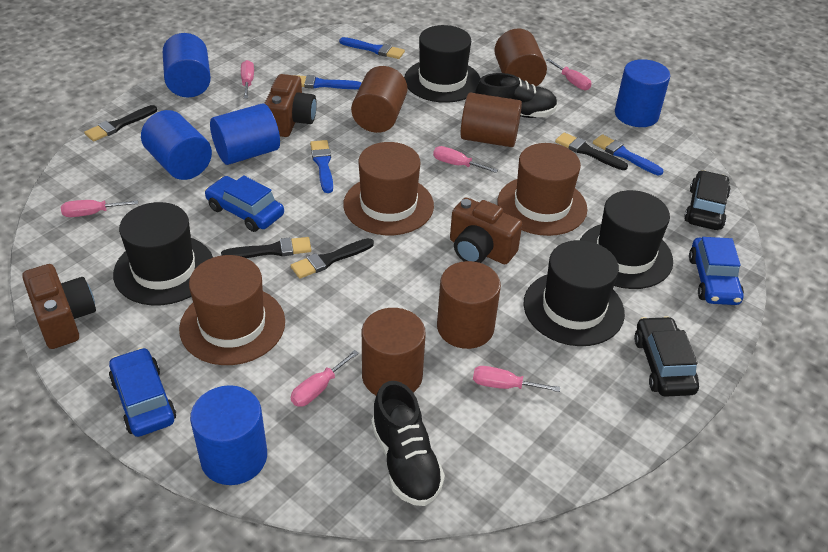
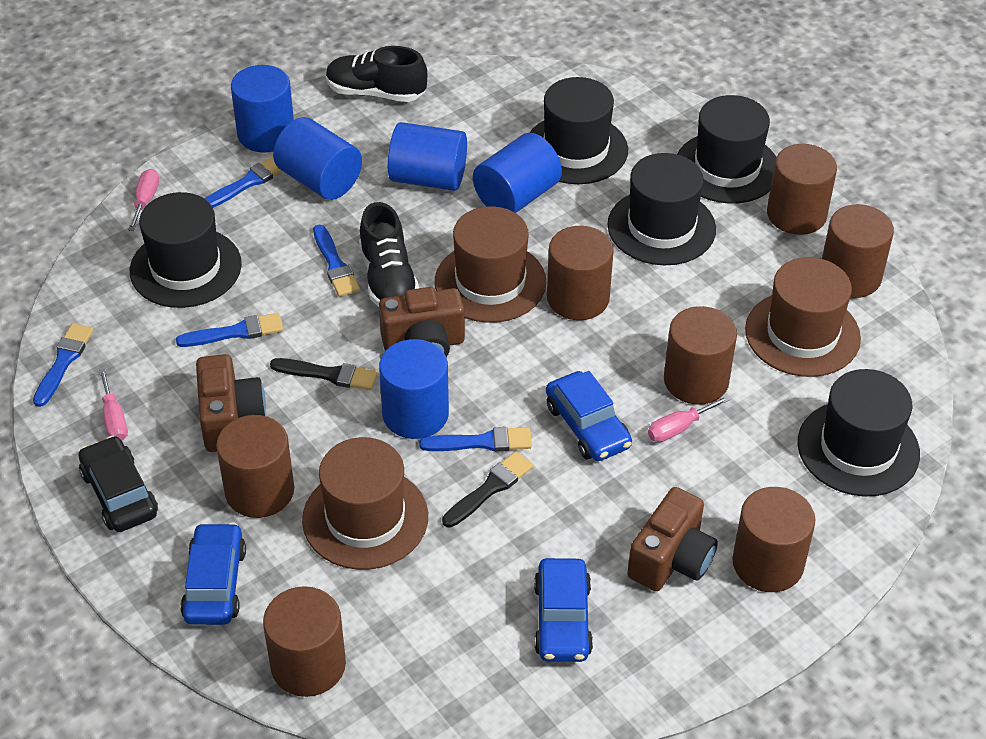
black brush: 4 -> 2
black car: 2 -> 1
black hat: 4 -> 5
blue brush: 4 -> 5
brown cylinder: 5 -> 7
pink screwdriver: 6 -> 3

